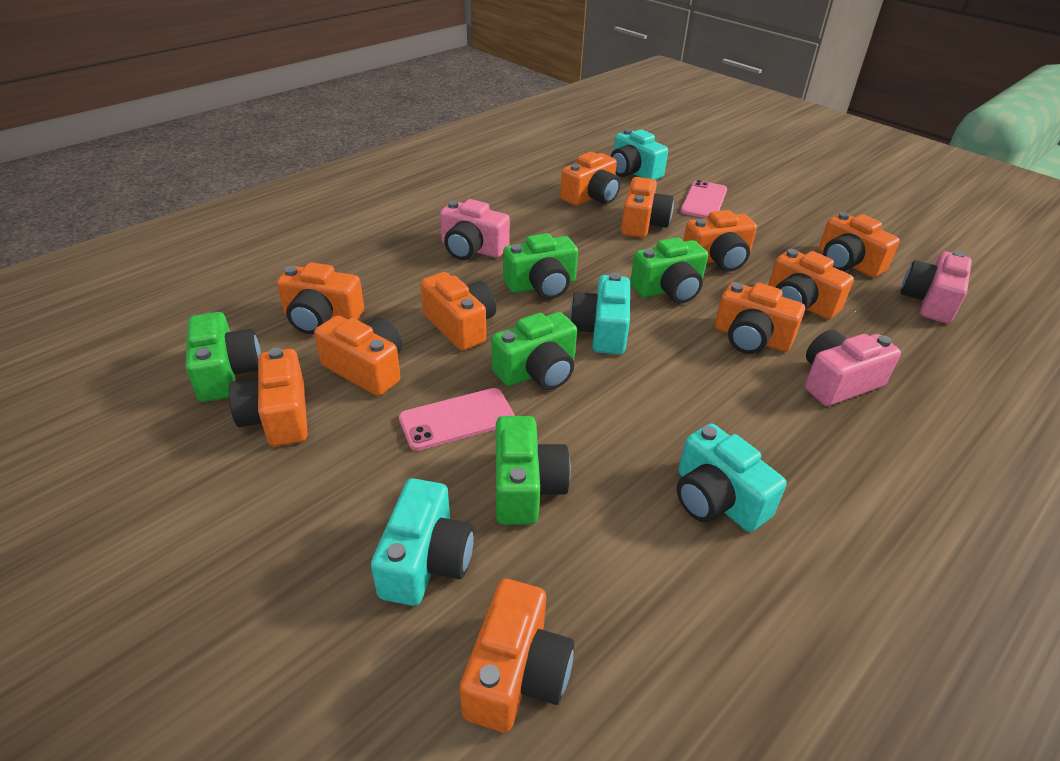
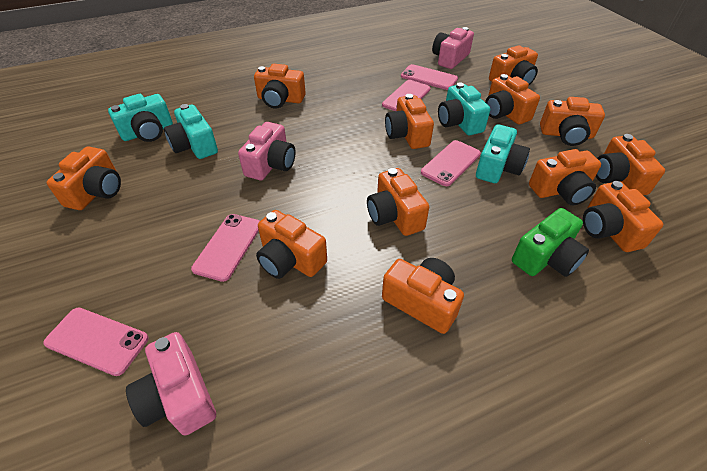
green camera: 5 -> 1
orange camera: 11 -> 12
pink phone: 2 -> 5

